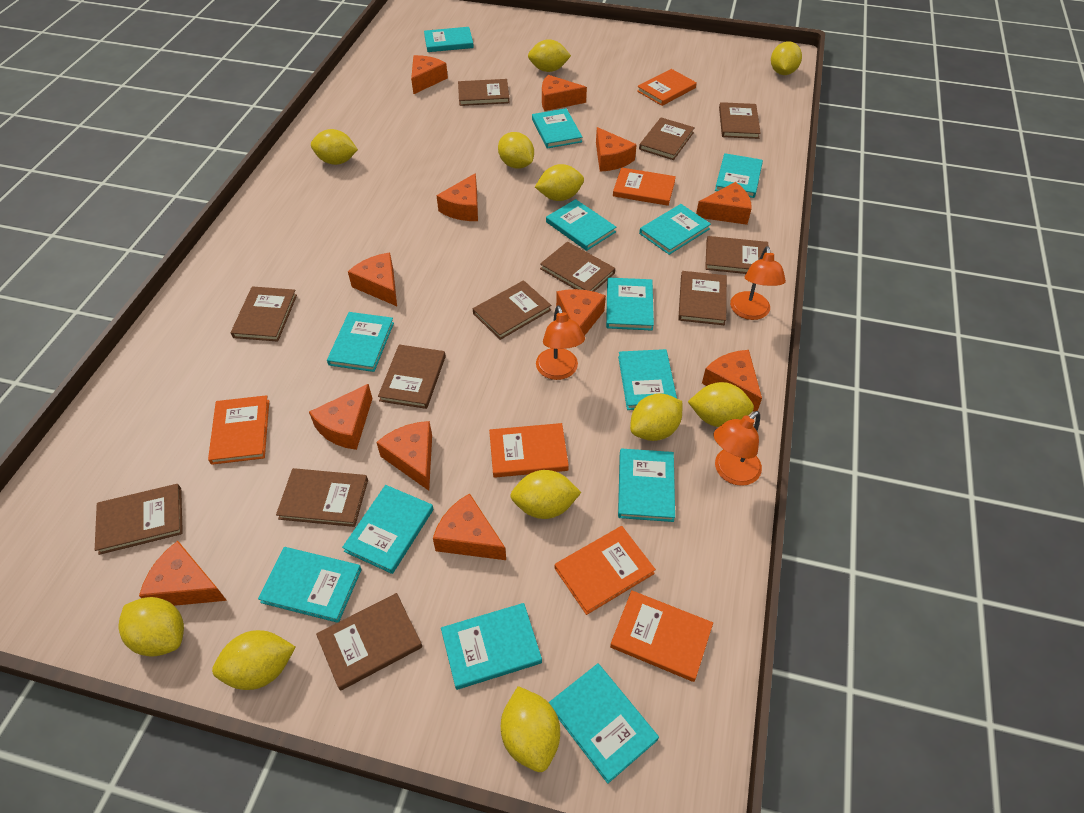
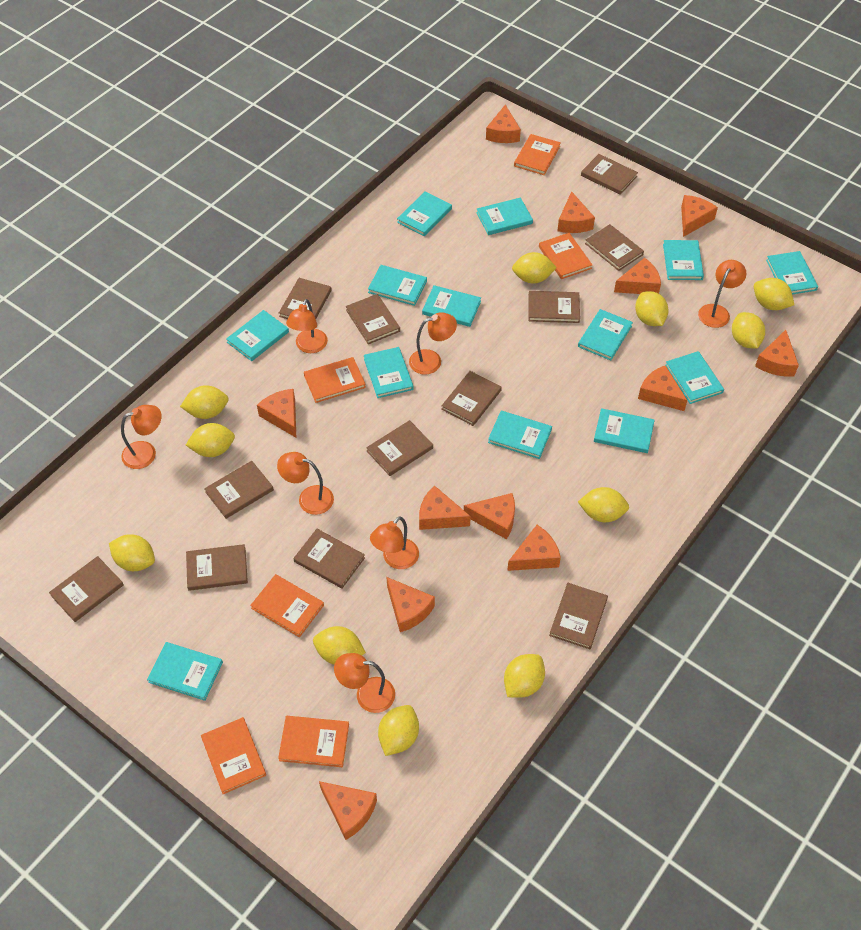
orange lamp: 3 -> 7

